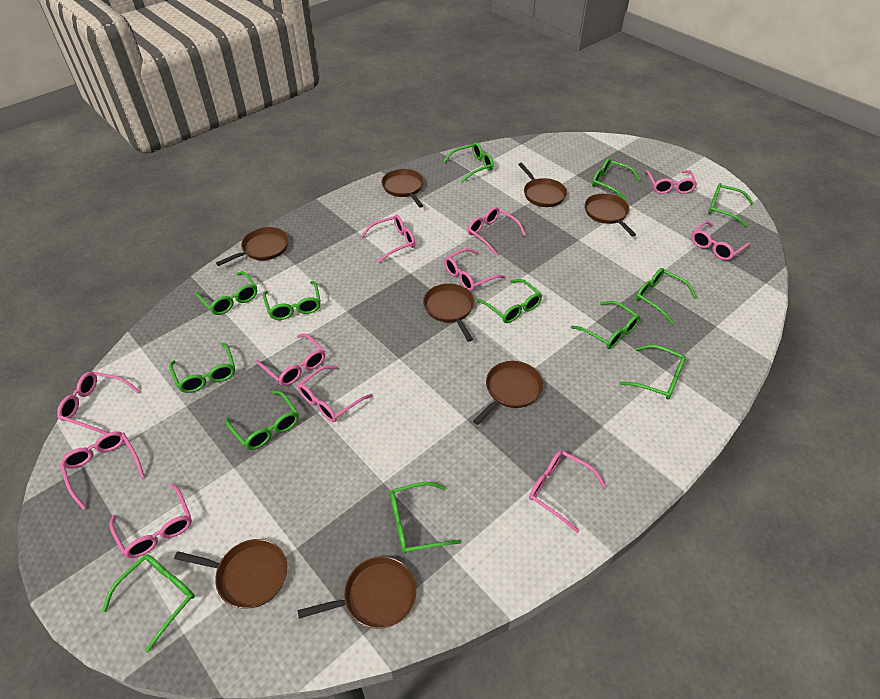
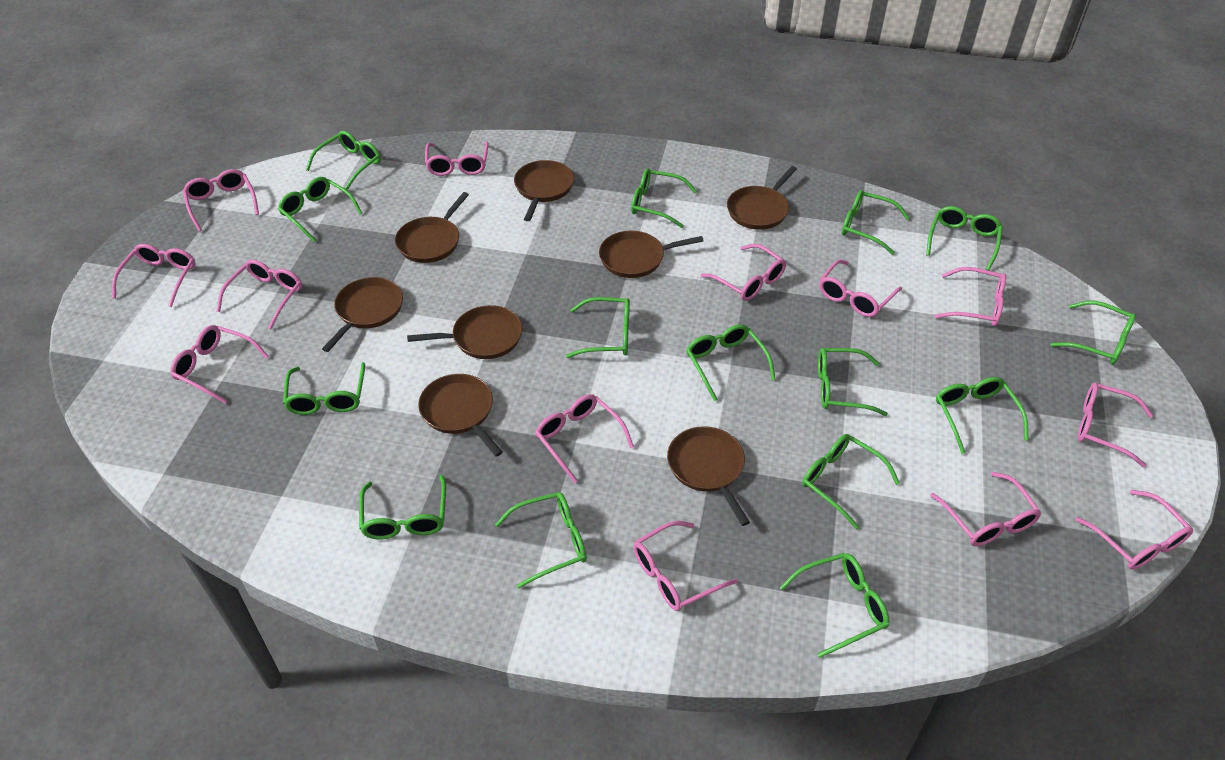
green glasses: 13 -> 15
pink glasses: 11 -> 13

